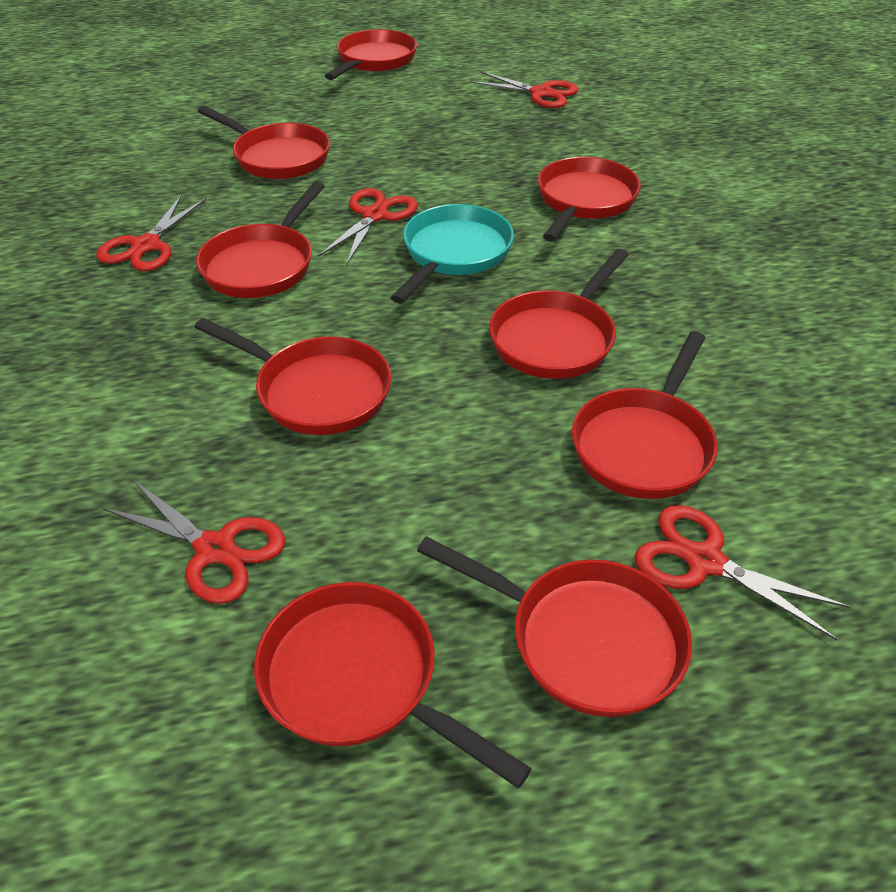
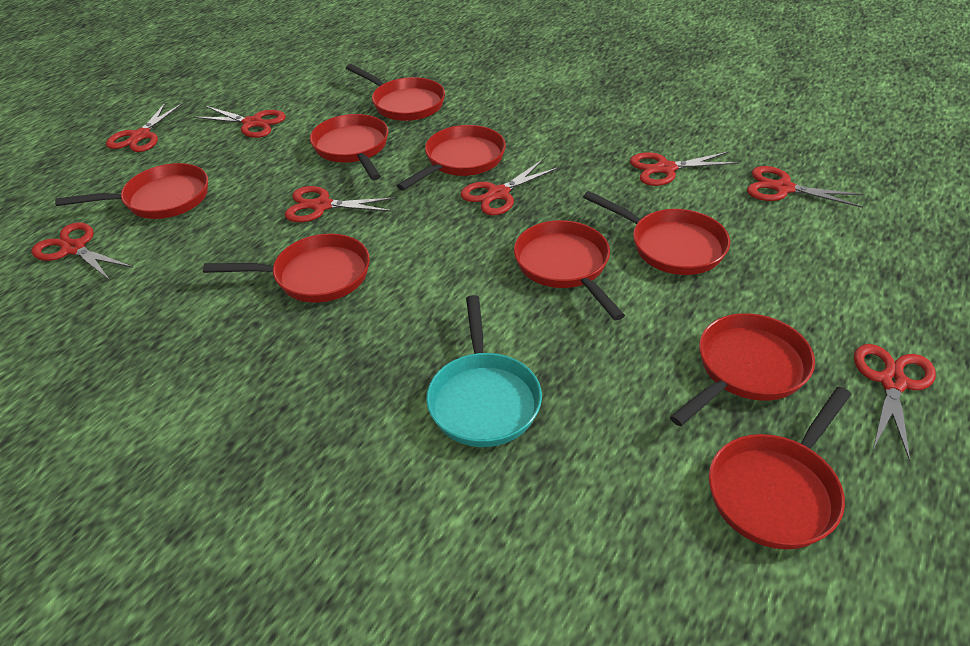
red scissors: 5 -> 8

